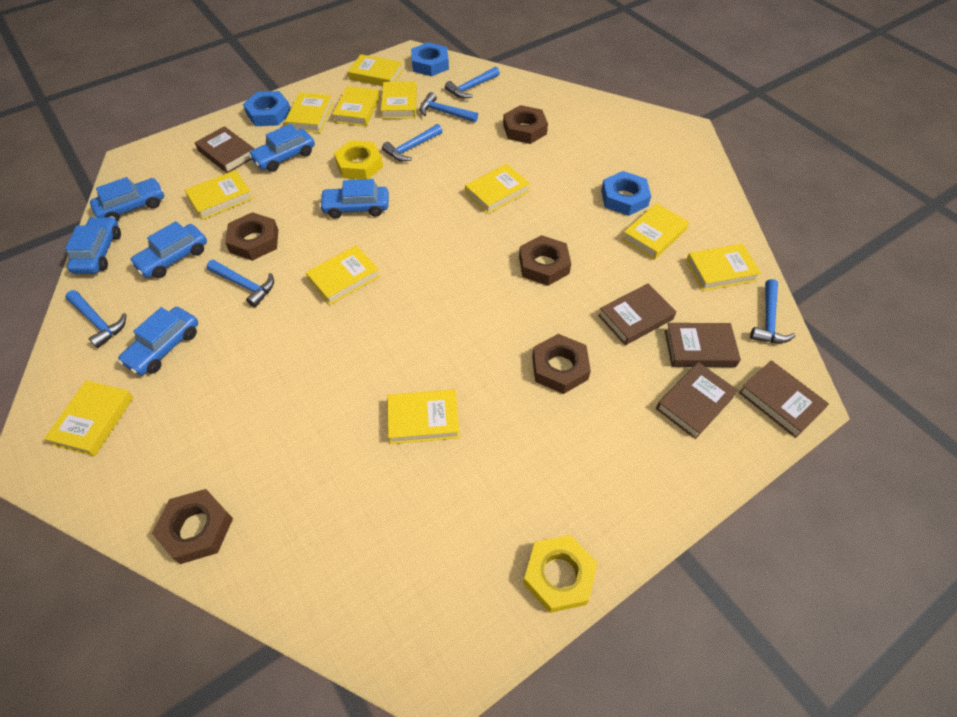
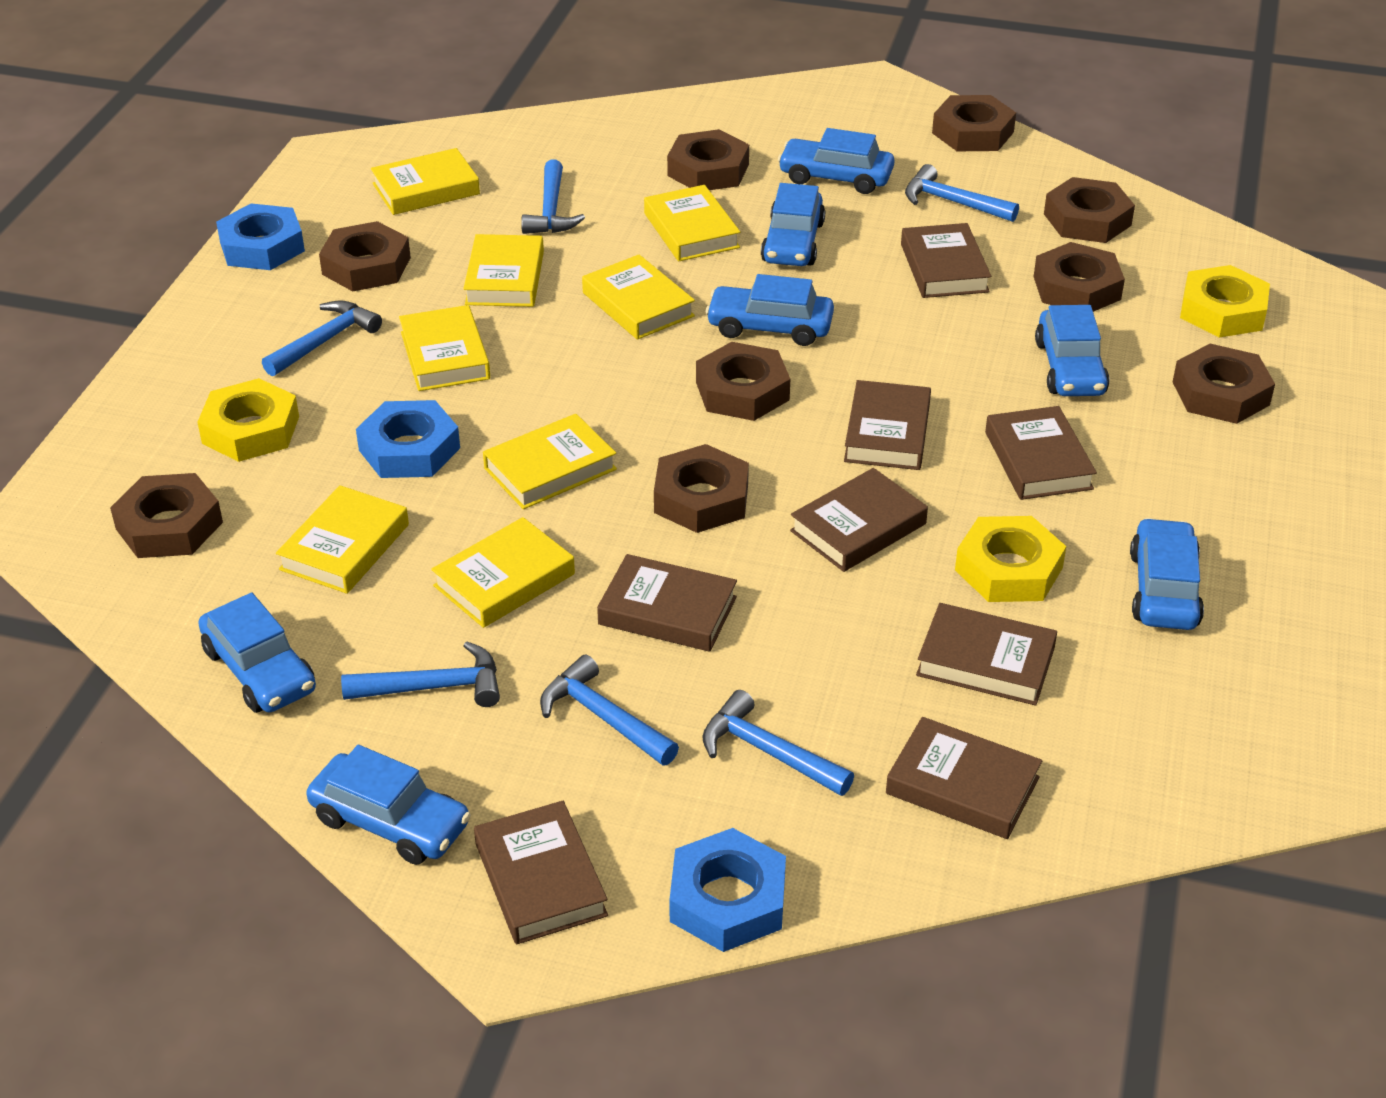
blue car: 6 -> 7
brown book: 5 -> 8
brown nut: 5 -> 9
yellow book: 11 -> 8
yellow nut: 2 -> 3

